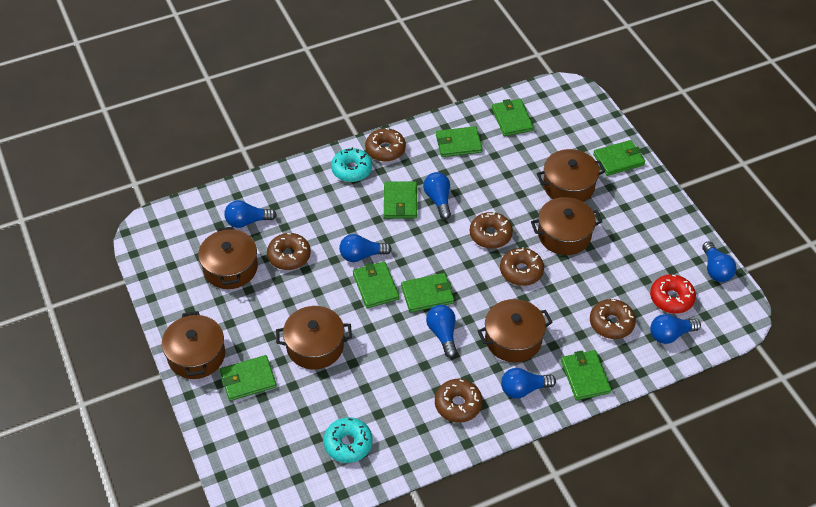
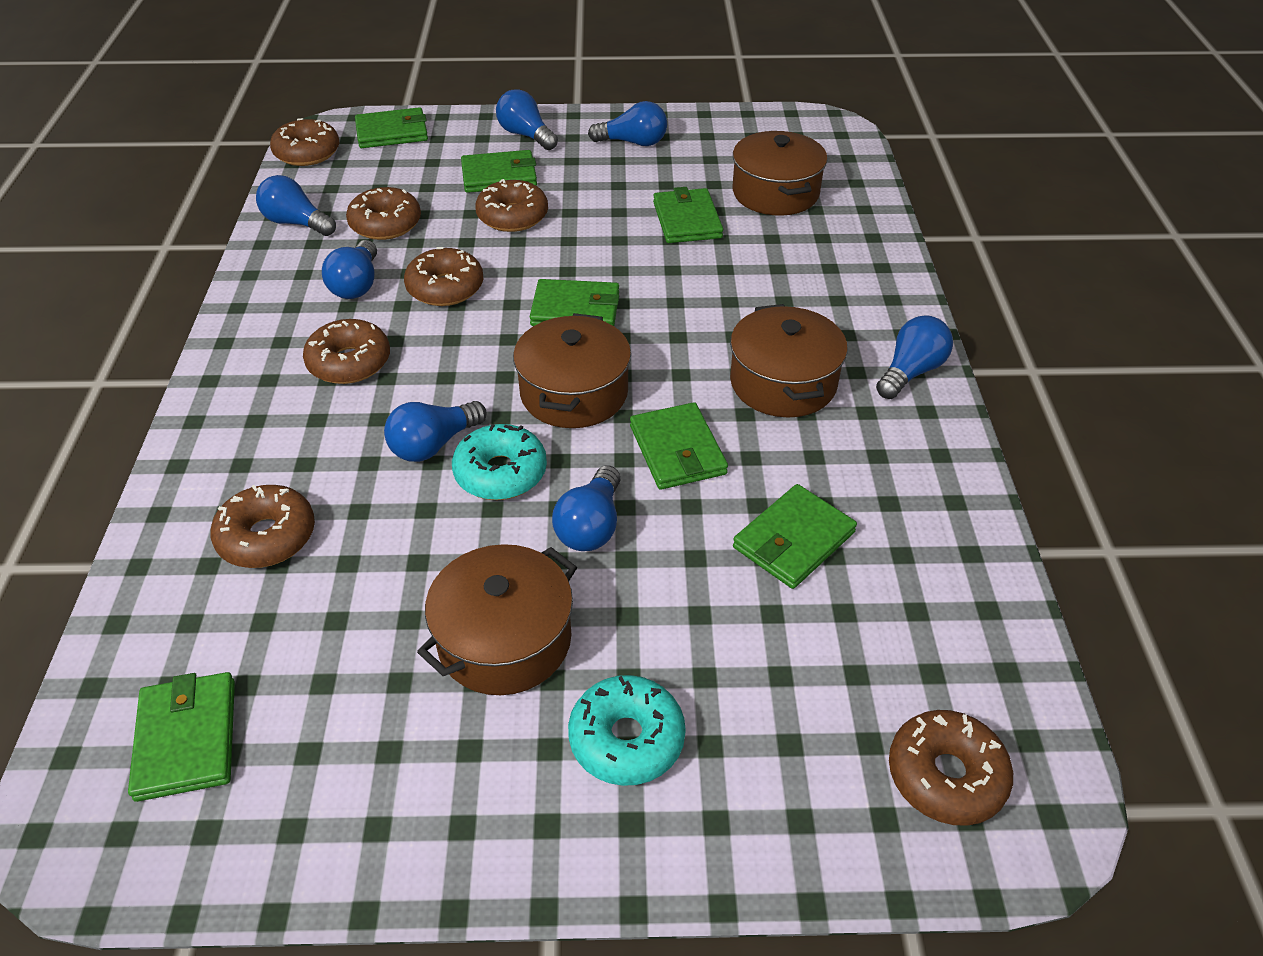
brown donut: 6 -> 7
brown pot: 6 -> 4
green wallet: 8 -> 7
red donut: 1 -> 0

